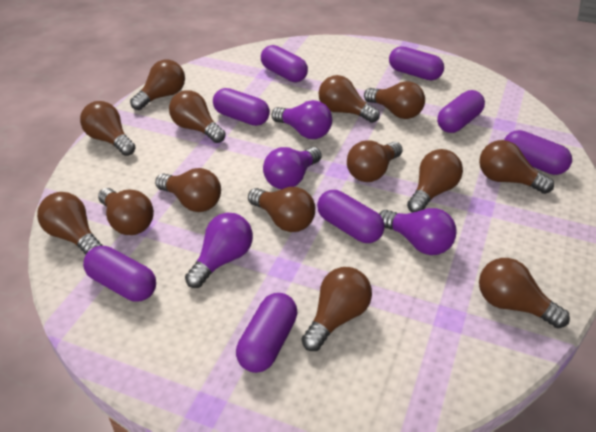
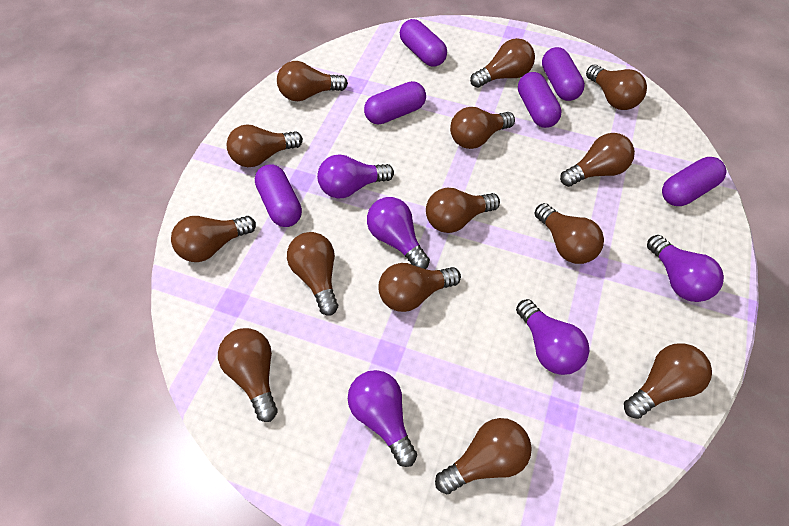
purple capsule: 8 -> 6
purple light bulb: 4 -> 5

